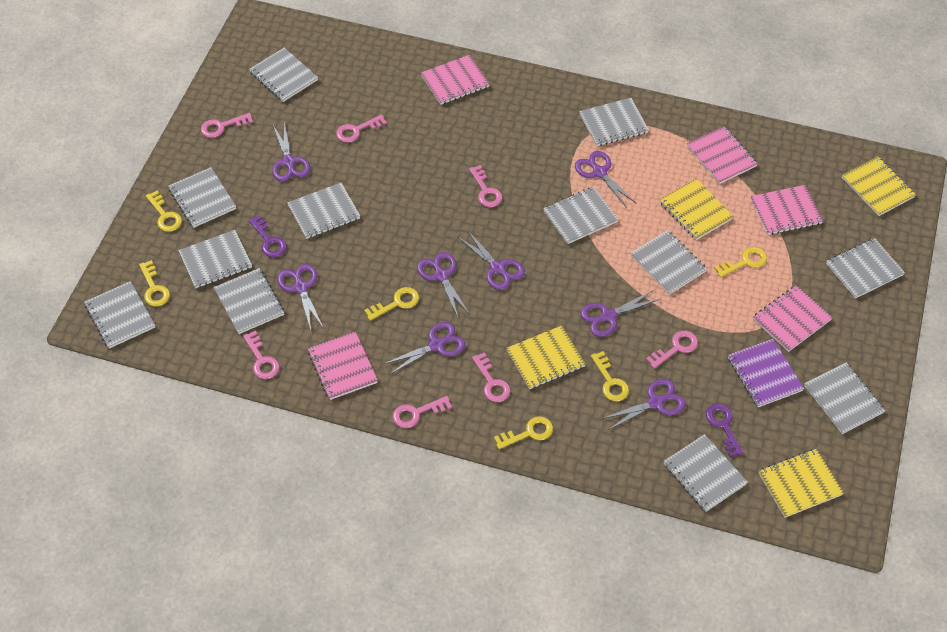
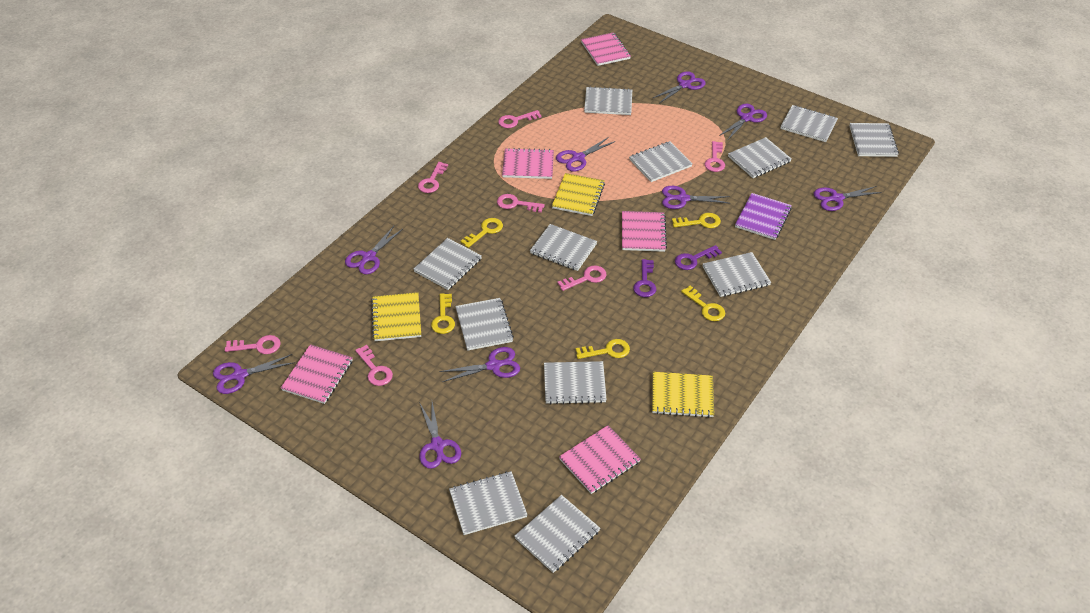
purple scissors: 8 -> 9
yellow key: 6 -> 5
yellow notebook: 4 -> 3

